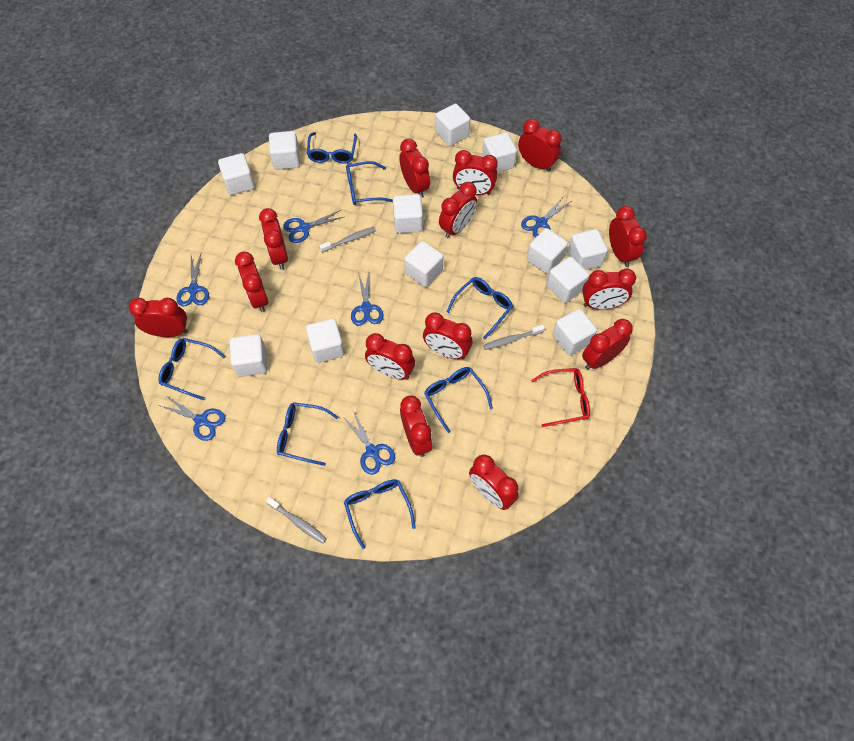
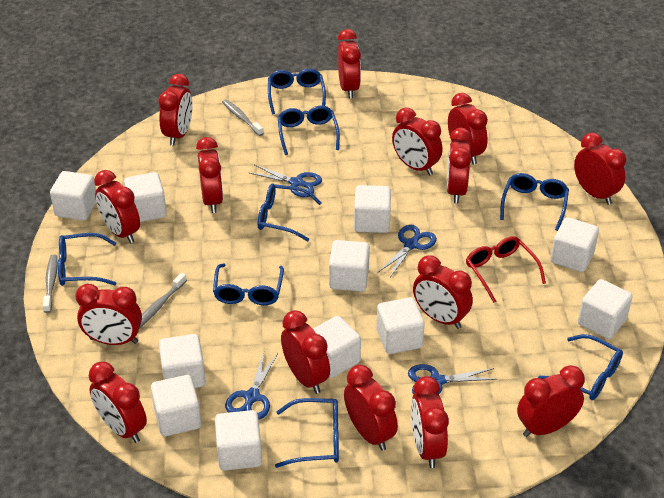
blue glasses: 7 -> 8
blue scissors: 6 -> 4
red clock: 14 -> 15
white cube: 12 -> 11

